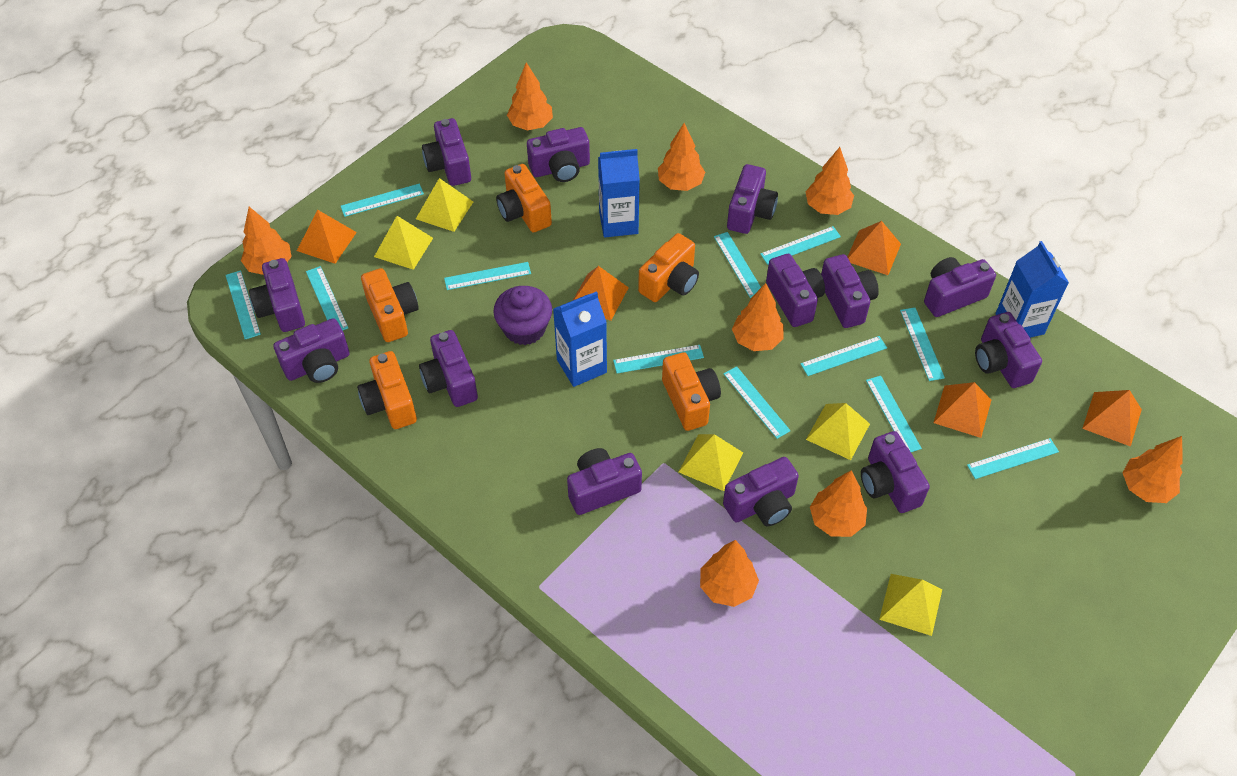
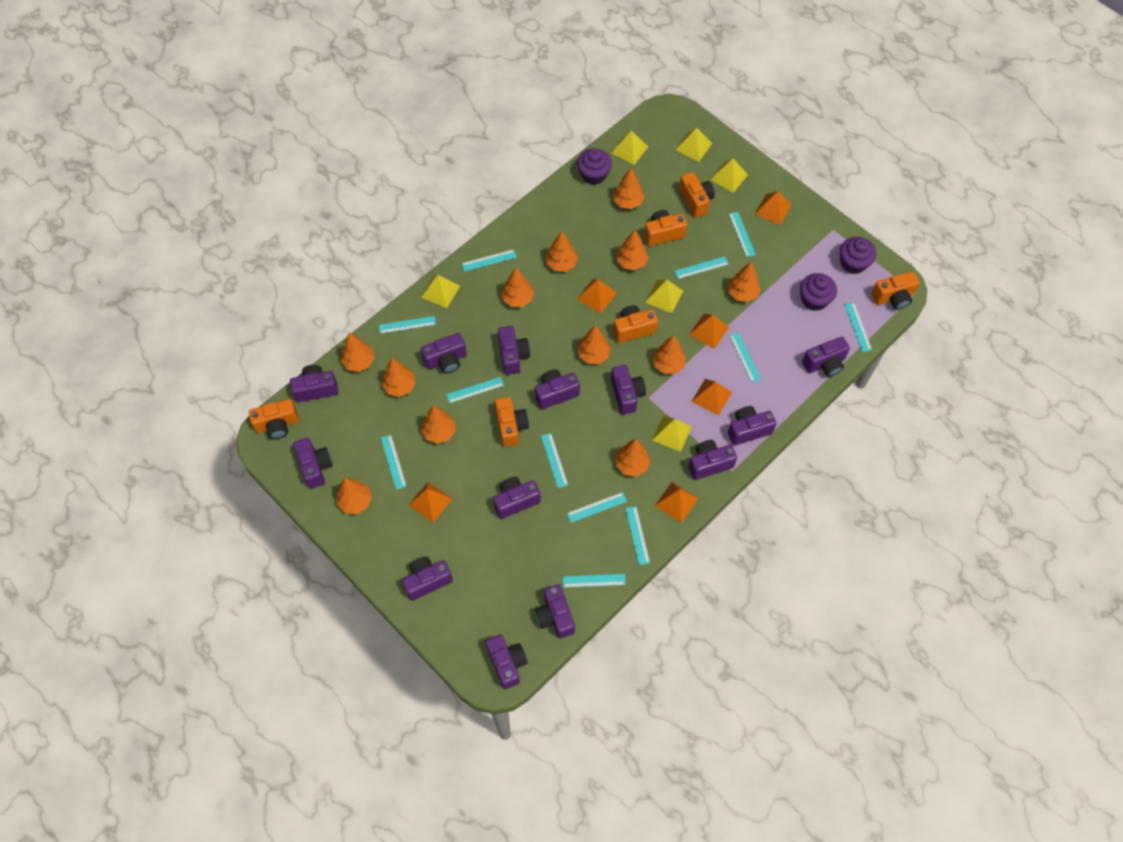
blue carton: 3 -> 0
orange camera: 5 -> 6
orange pyramid: 5 -> 6
orange tree: 8 -> 12
purple cupcake: 1 -> 3
yellow pyramid: 5 -> 6

